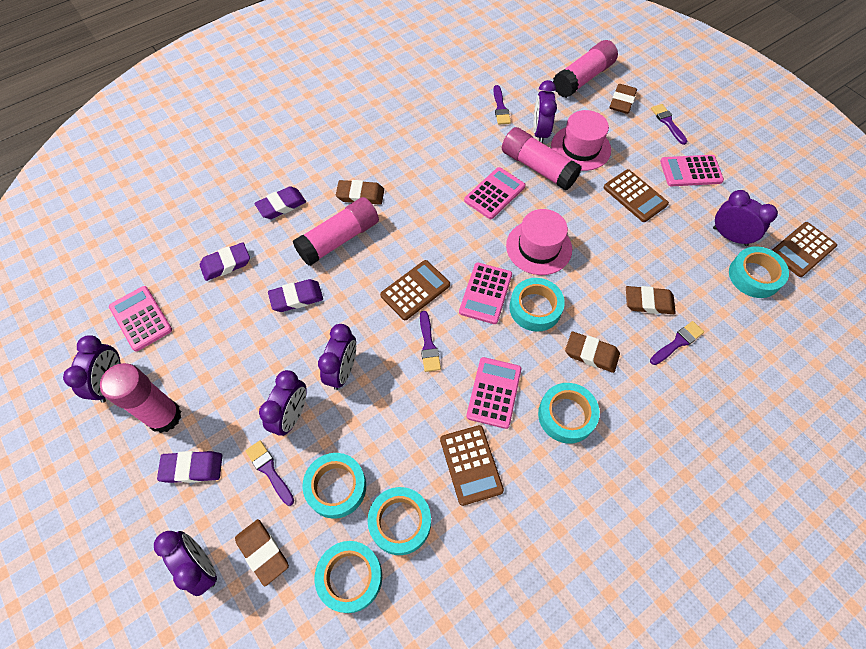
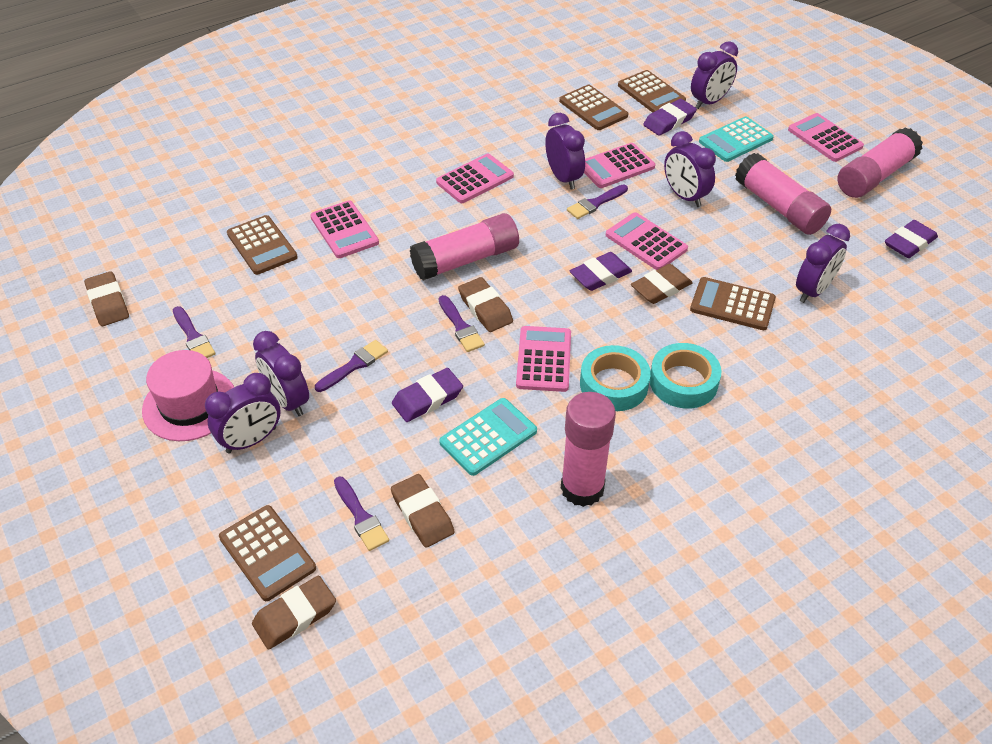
brown calculator: 4 -> 5
pink calculator: 5 -> 6
pink hat: 2 -> 1
turquoise calculator: 0 -> 2
turquoise tape: 6 -> 2

